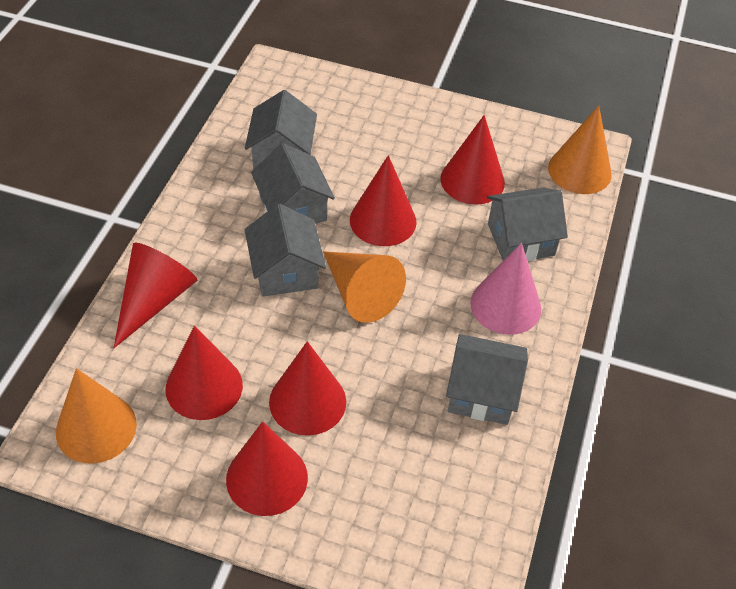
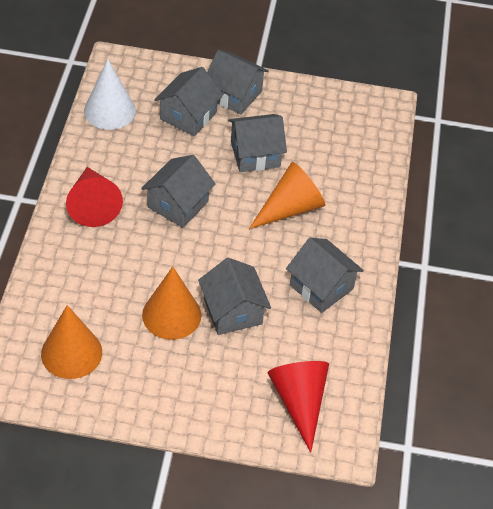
grey house: 5 -> 6
pink cone: 1 -> 0
red cone: 6 -> 2
white cone: 0 -> 1

